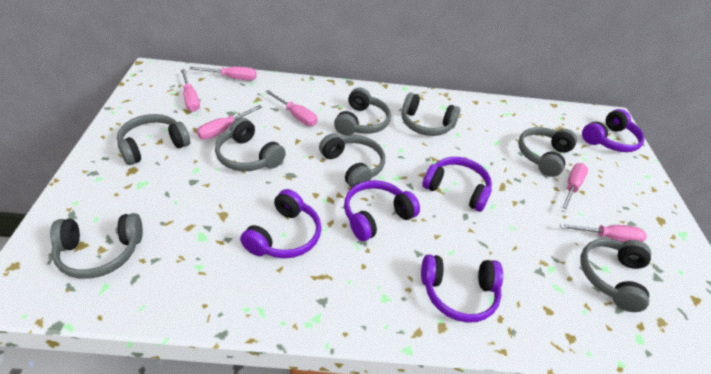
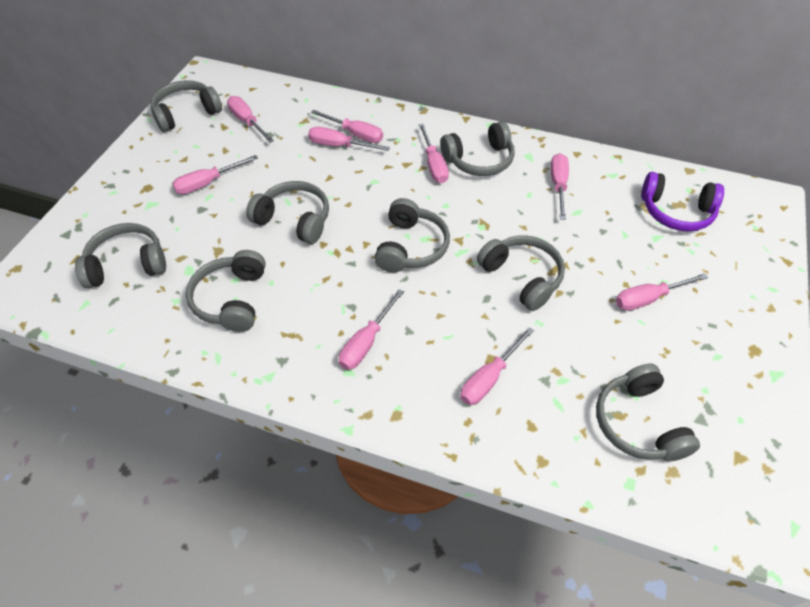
pink screwdriver: 6 -> 9
purple headphones: 5 -> 1

